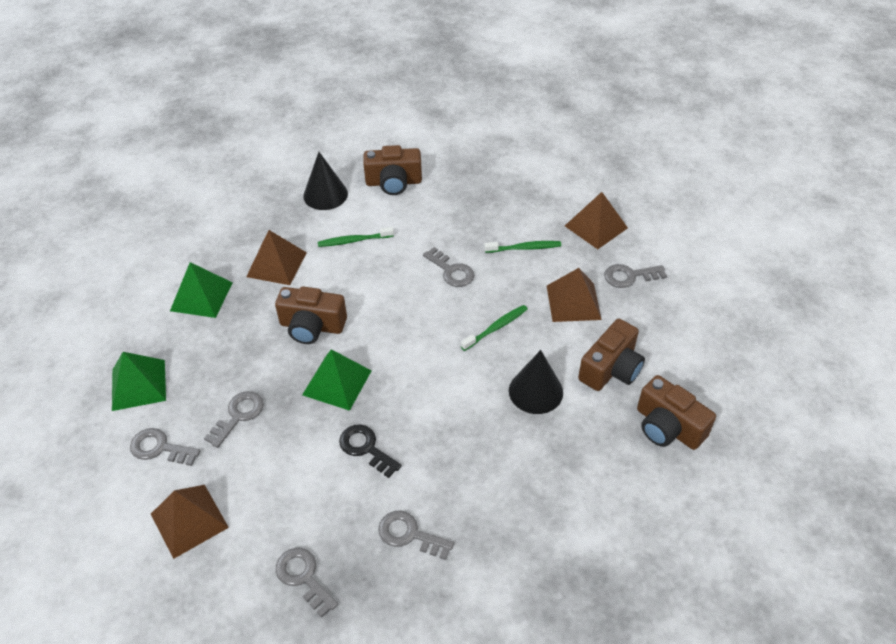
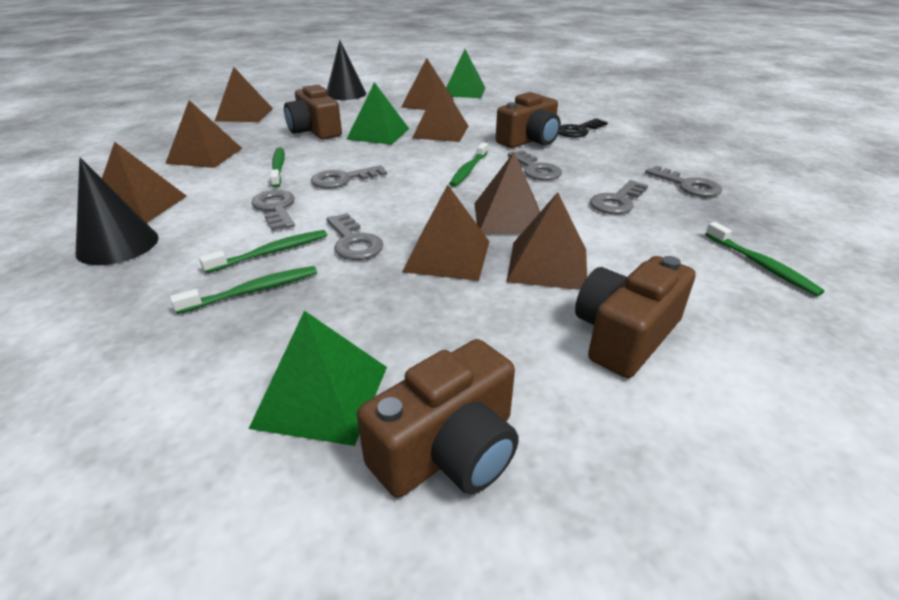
brown pyramid: 4 -> 8
green toothbrush: 3 -> 5

